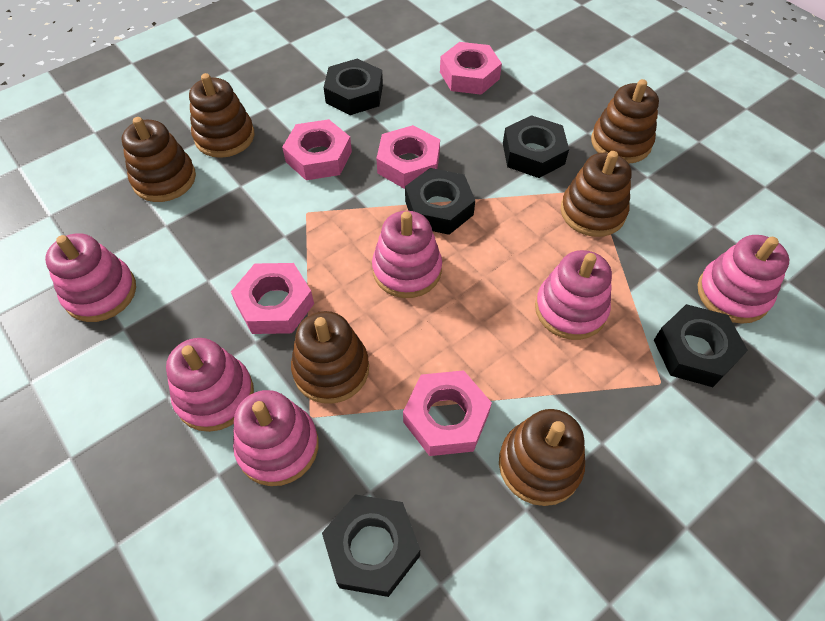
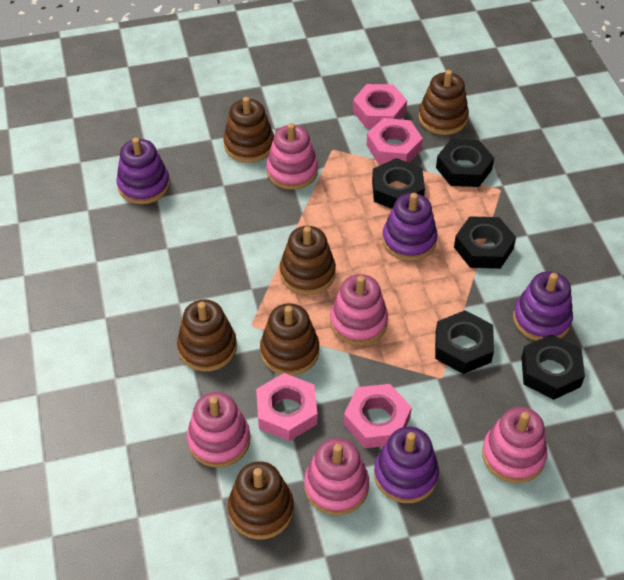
pink nut: 5 -> 4
pink stacking toy: 6 -> 5
purple stacking toy: 0 -> 4

